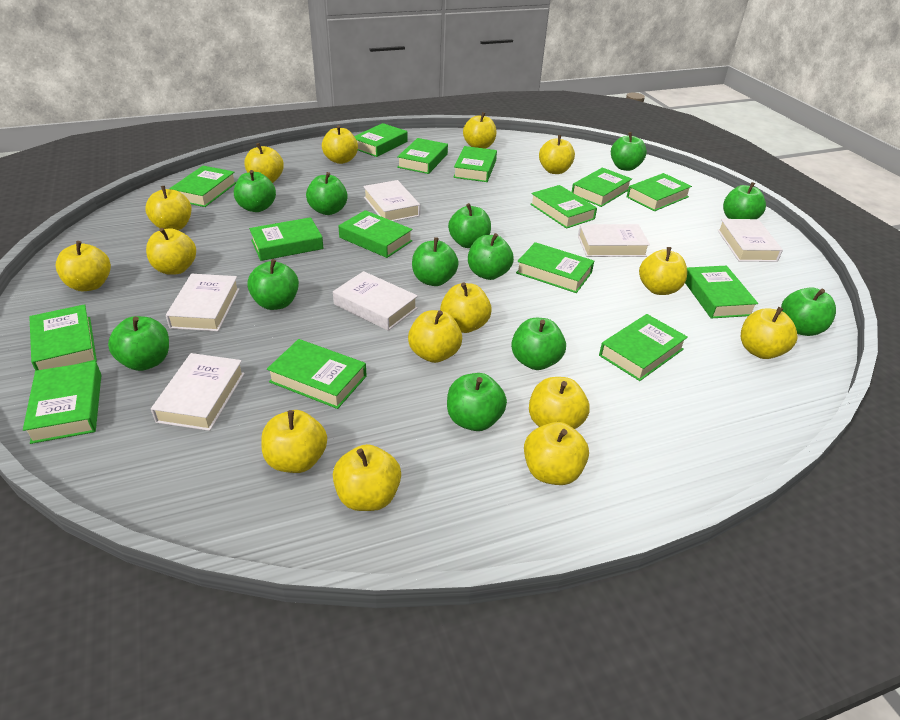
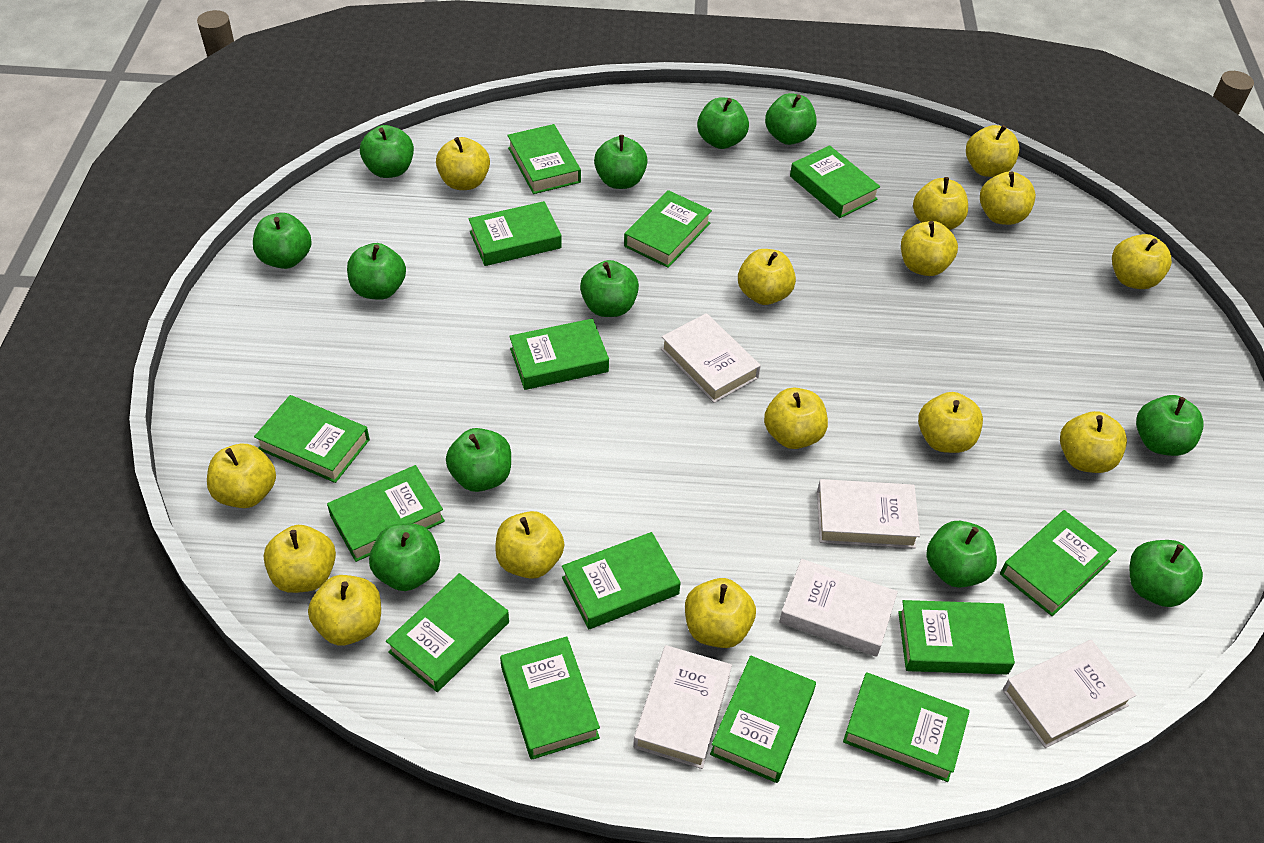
green book: 15 -> 14
white book: 6 -> 5

